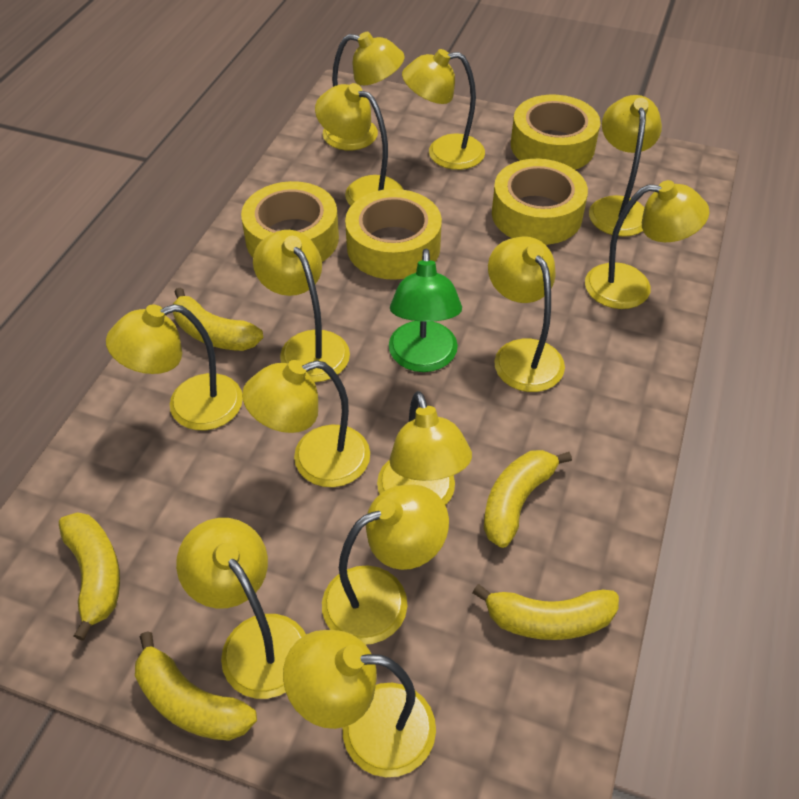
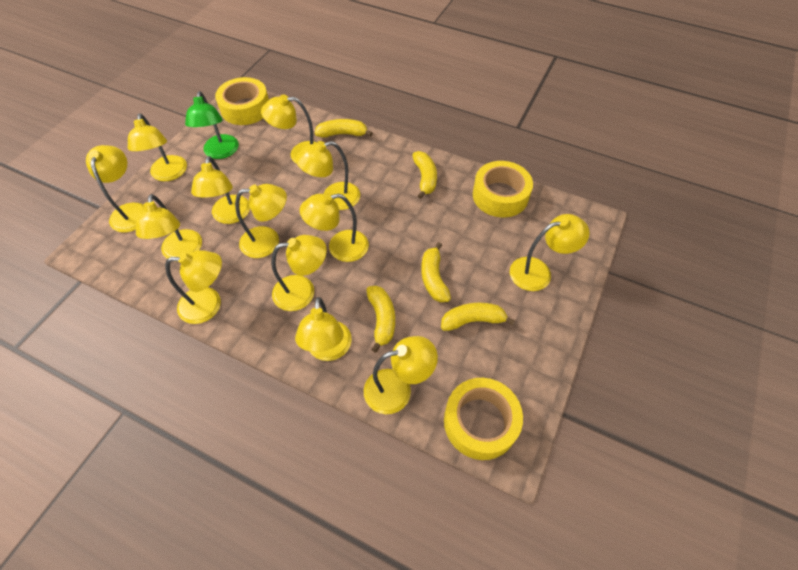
yellow tape: 4 -> 3

